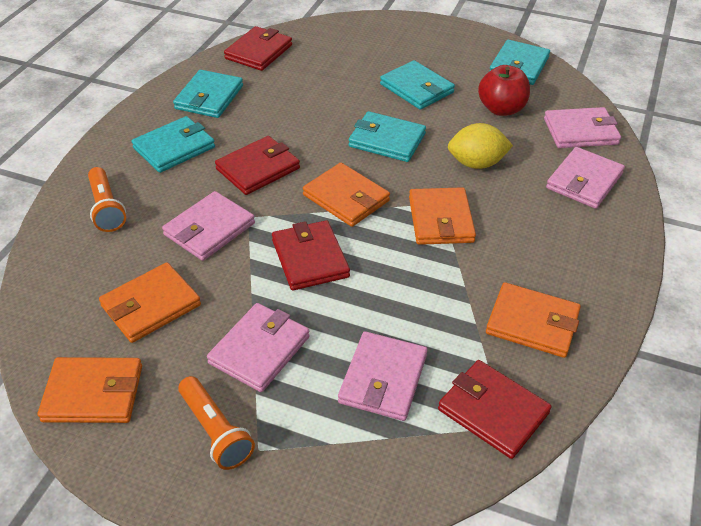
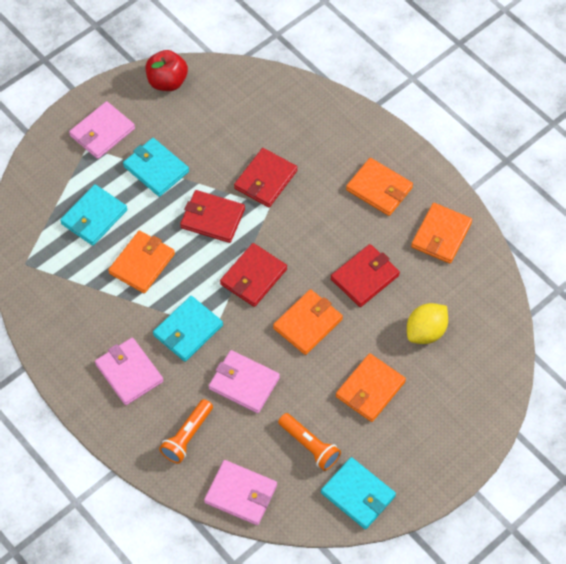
pink wallet: 5 -> 4
turquoise wallet: 5 -> 4

